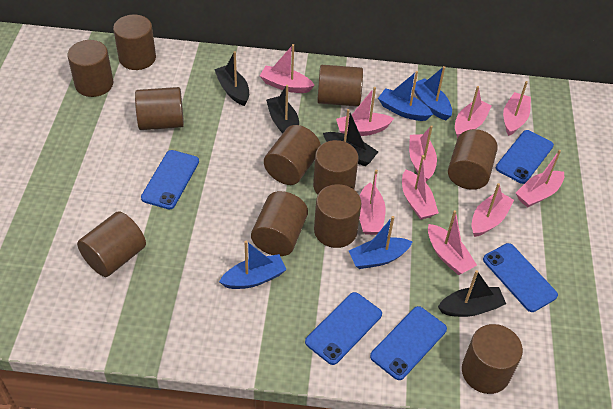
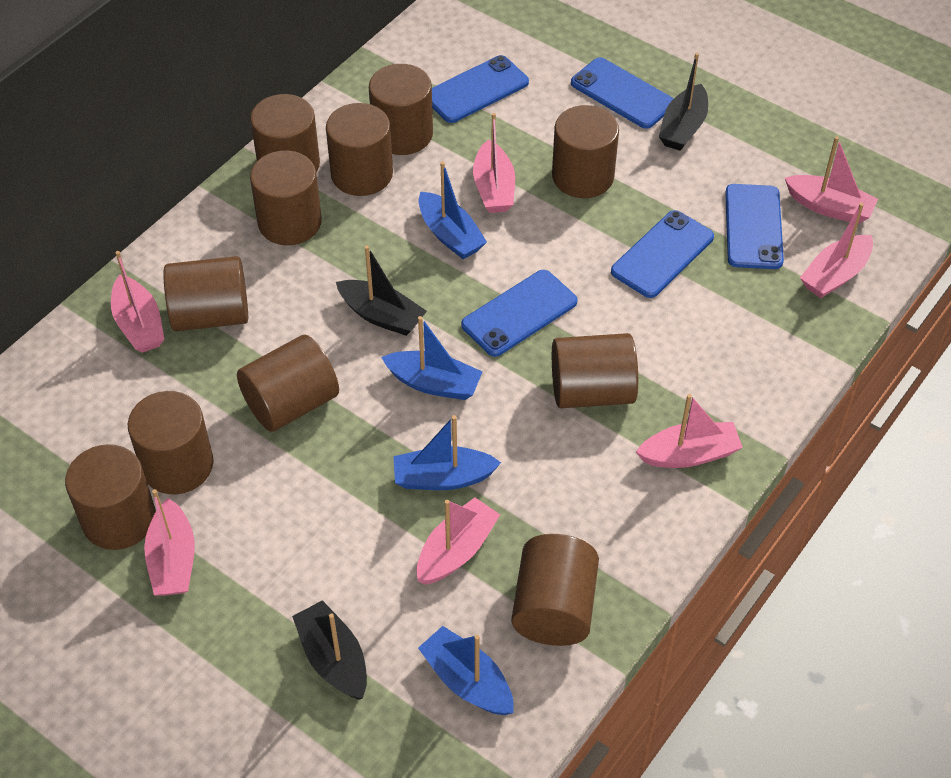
black boat: 4 -> 3
pink boat: 10 -> 7

